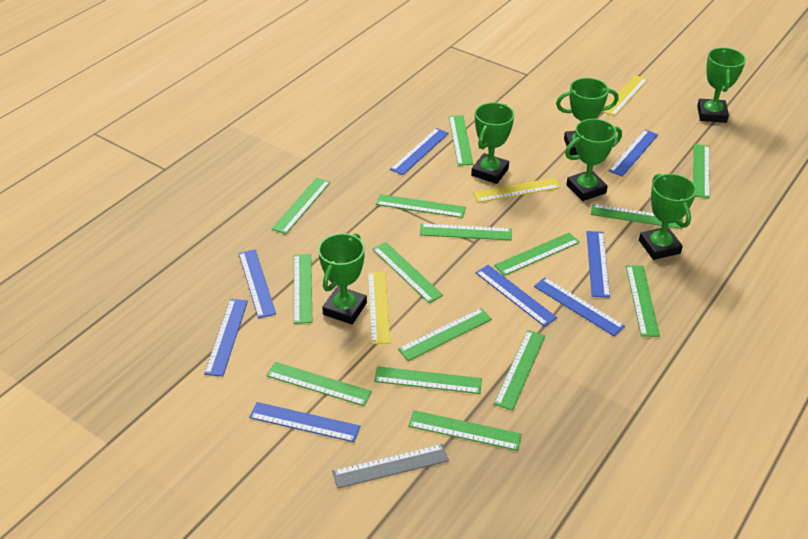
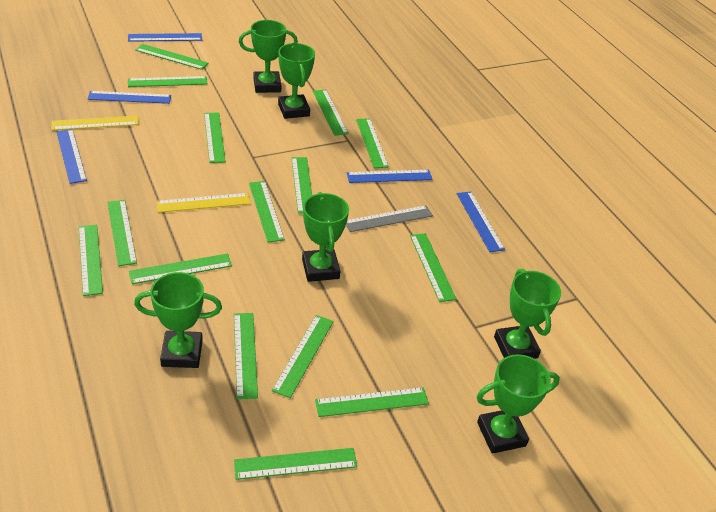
blue ruler: 8 -> 5
yellow ruler: 3 -> 2

